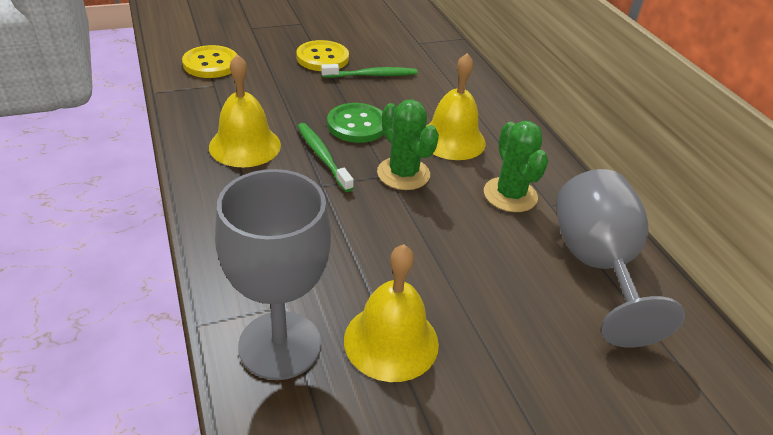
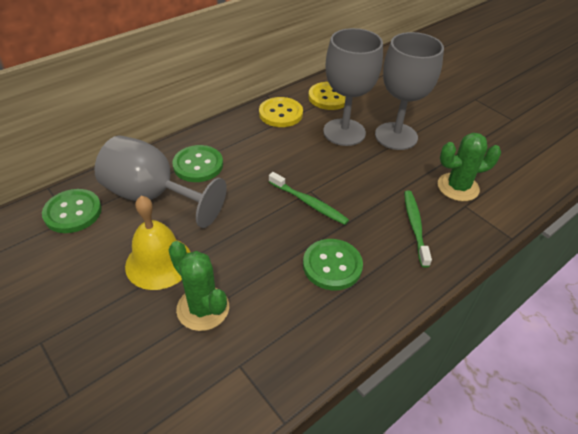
green button: 1 -> 3
grey goblet: 2 -> 3
yellow bell: 3 -> 1

